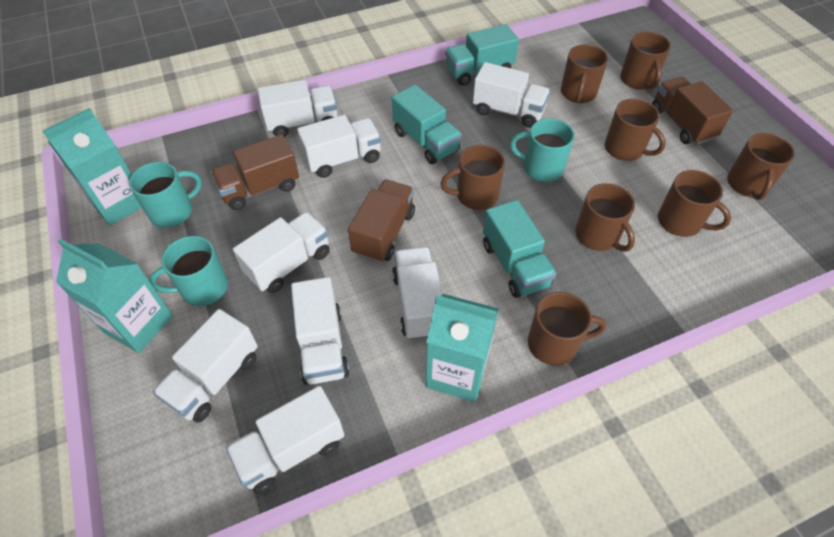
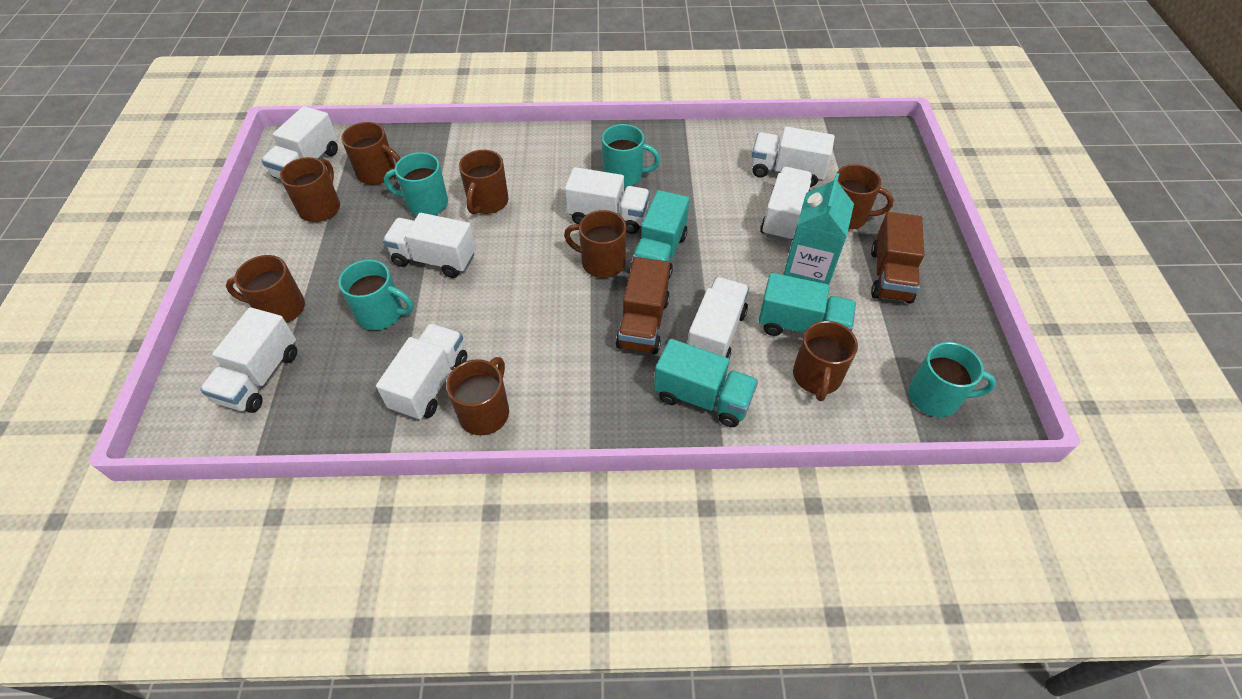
brown truck: 3 -> 2
turquoise carton: 3 -> 1
turquoise mug: 3 -> 4

